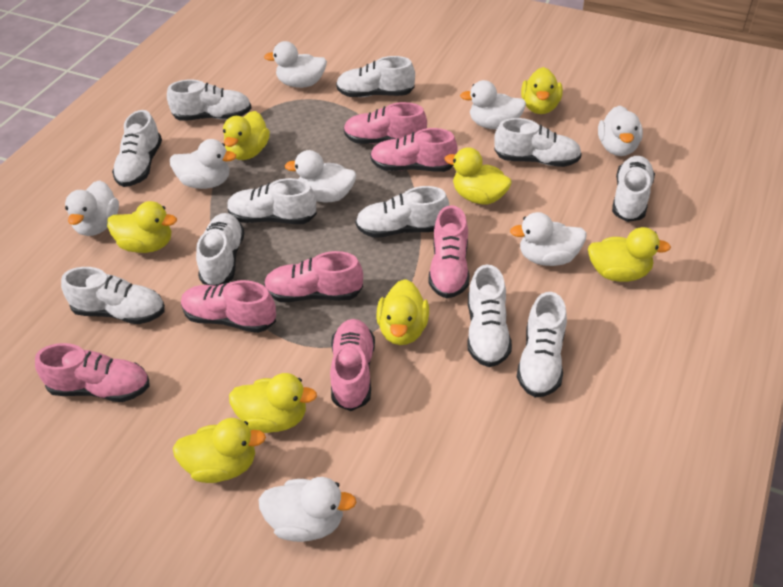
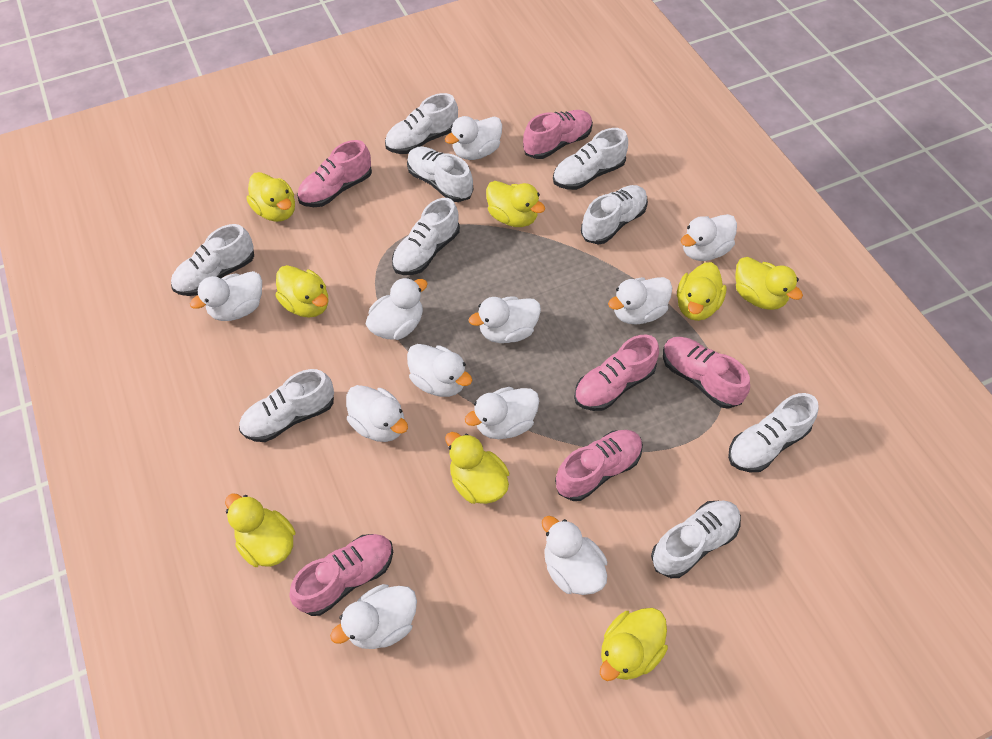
pink shoe: 7 -> 6
white duck: 8 -> 11
white shoe: 11 -> 9

